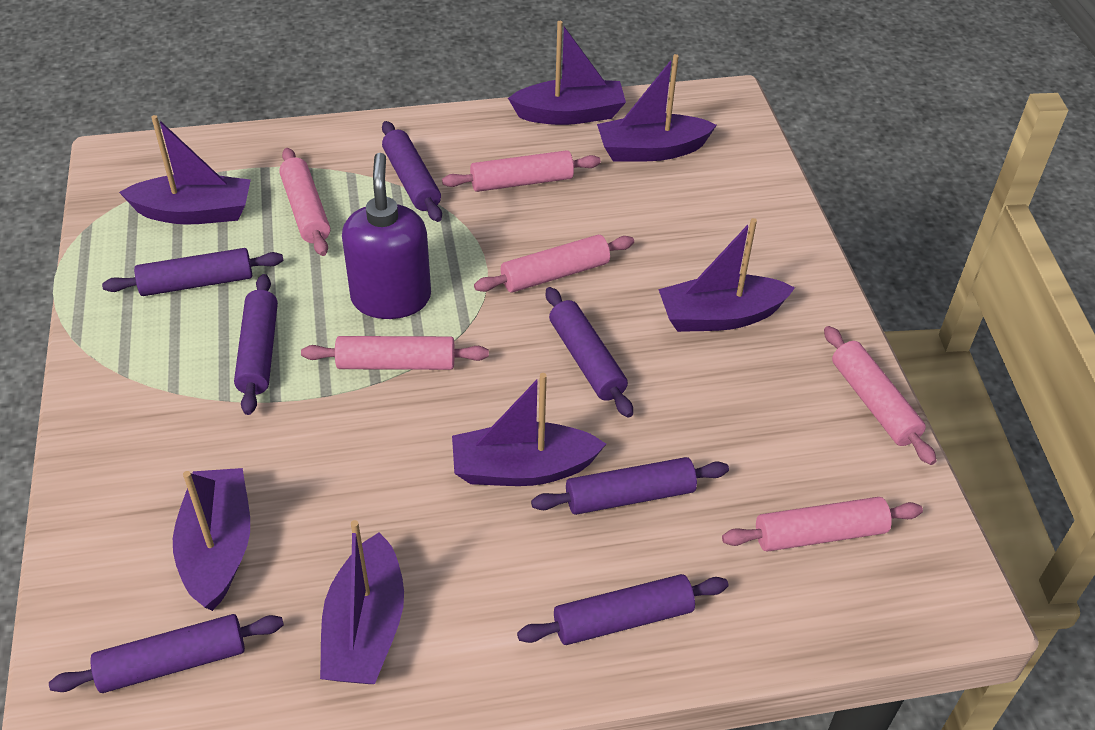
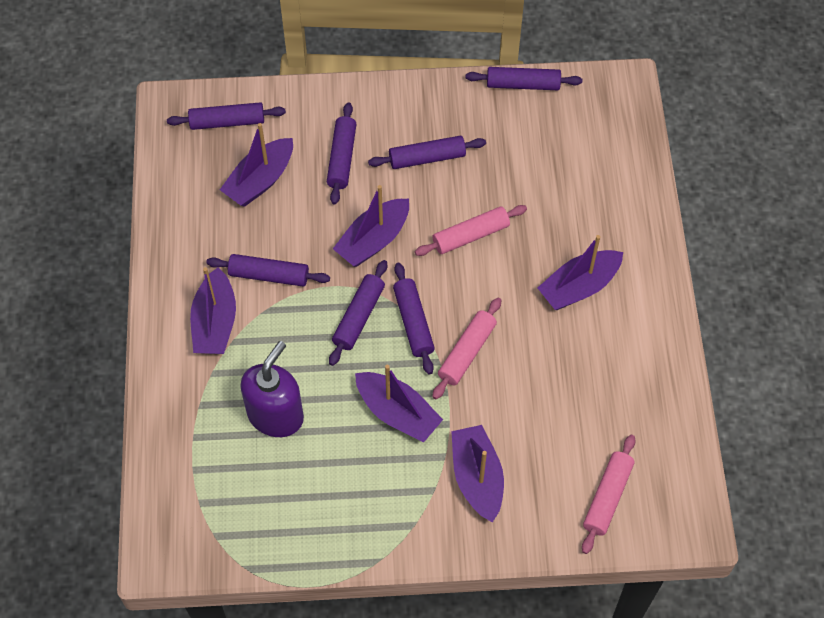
pink rolling pin: 6 -> 3
purple boat: 7 -> 6

